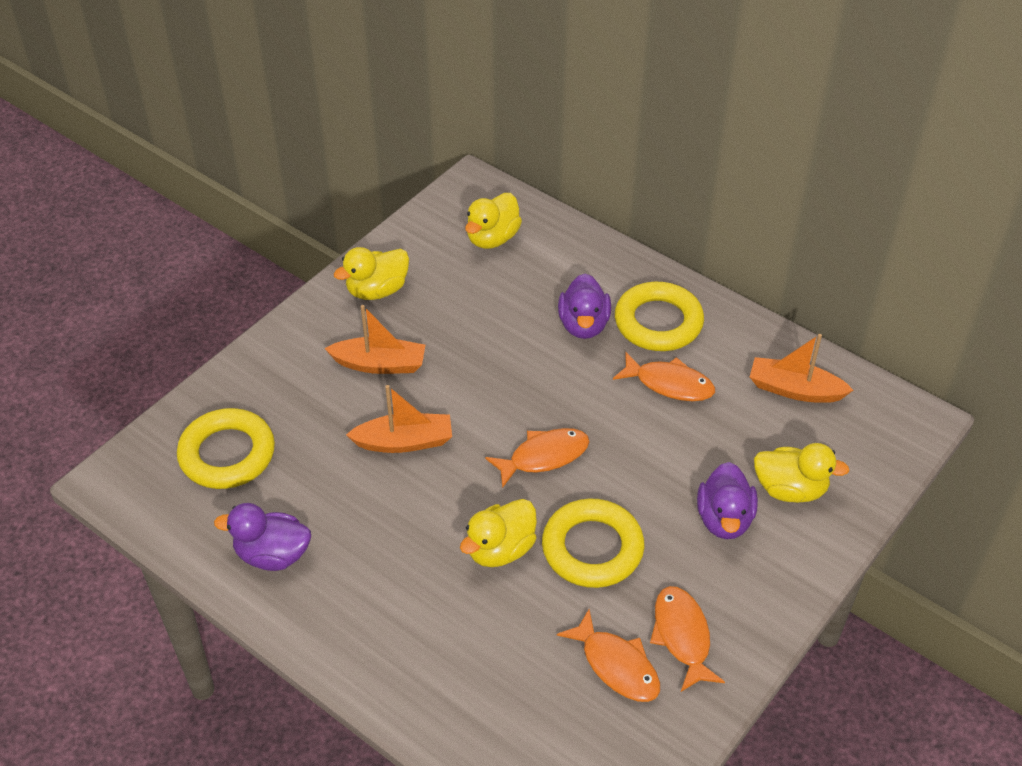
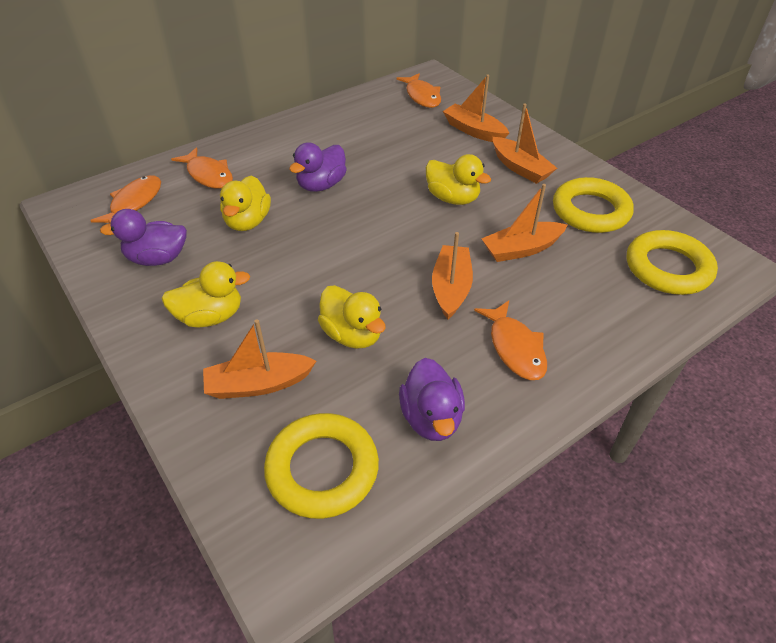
orange boat: 3 -> 5

